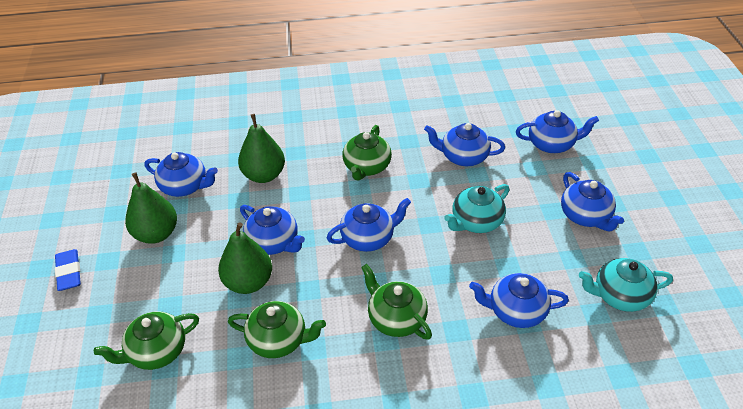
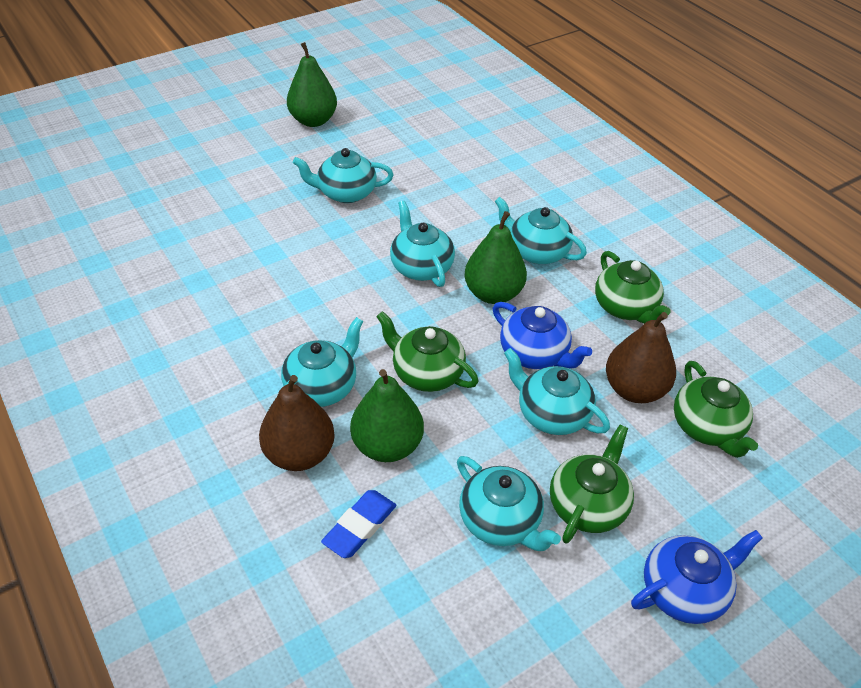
blue teapot: 7 -> 2
brown pear: 0 -> 2
turquoise teapot: 2 -> 6

